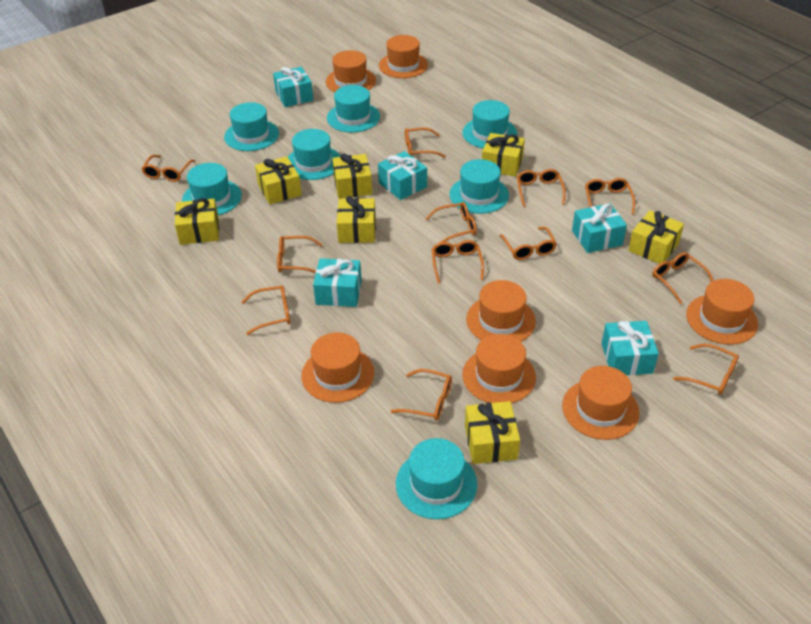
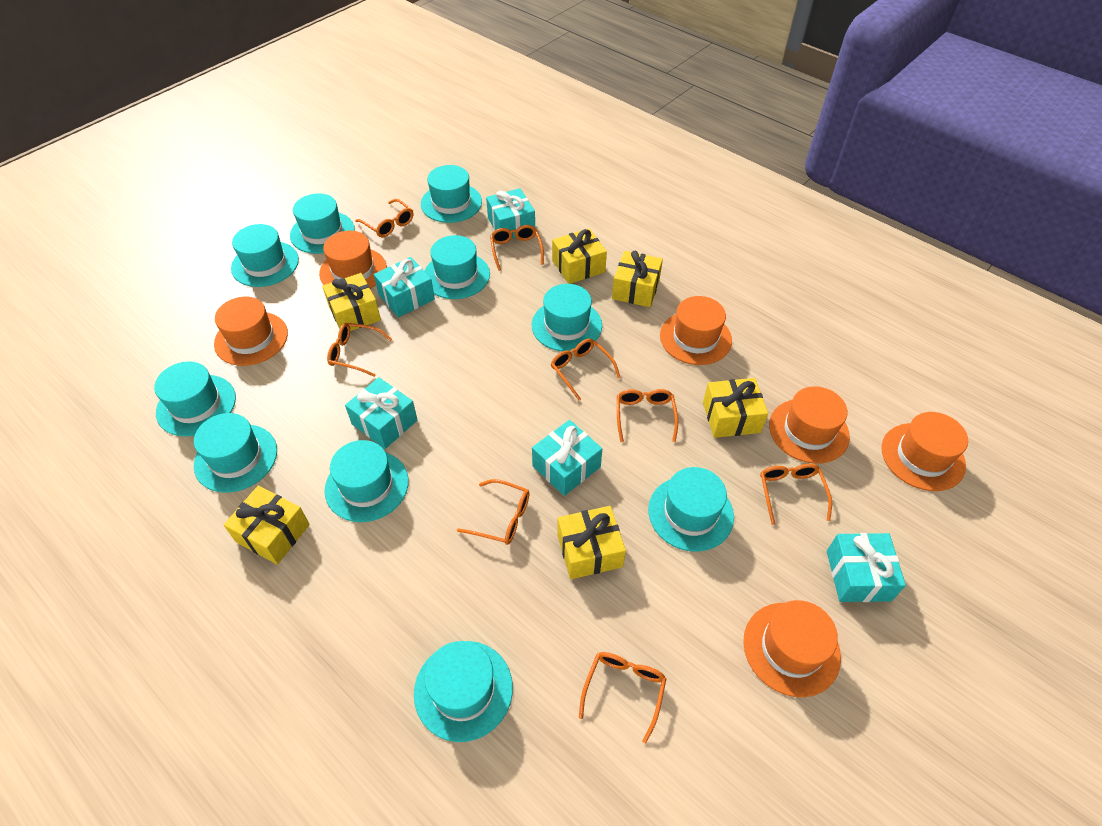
orange glasses: 12 -> 8
orange hat: 7 -> 6
turquoise hat: 7 -> 10
yellow gift: 7 -> 6

